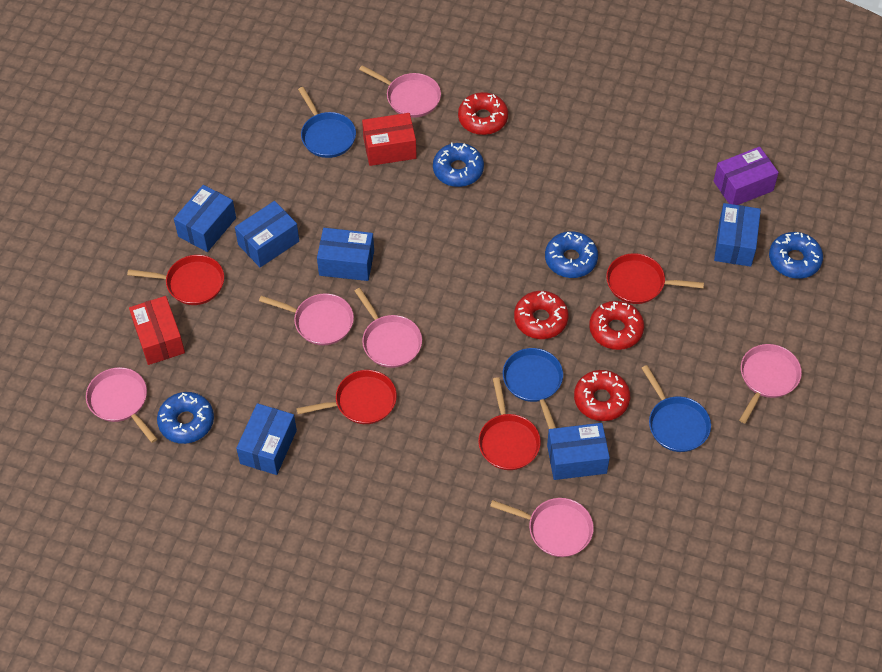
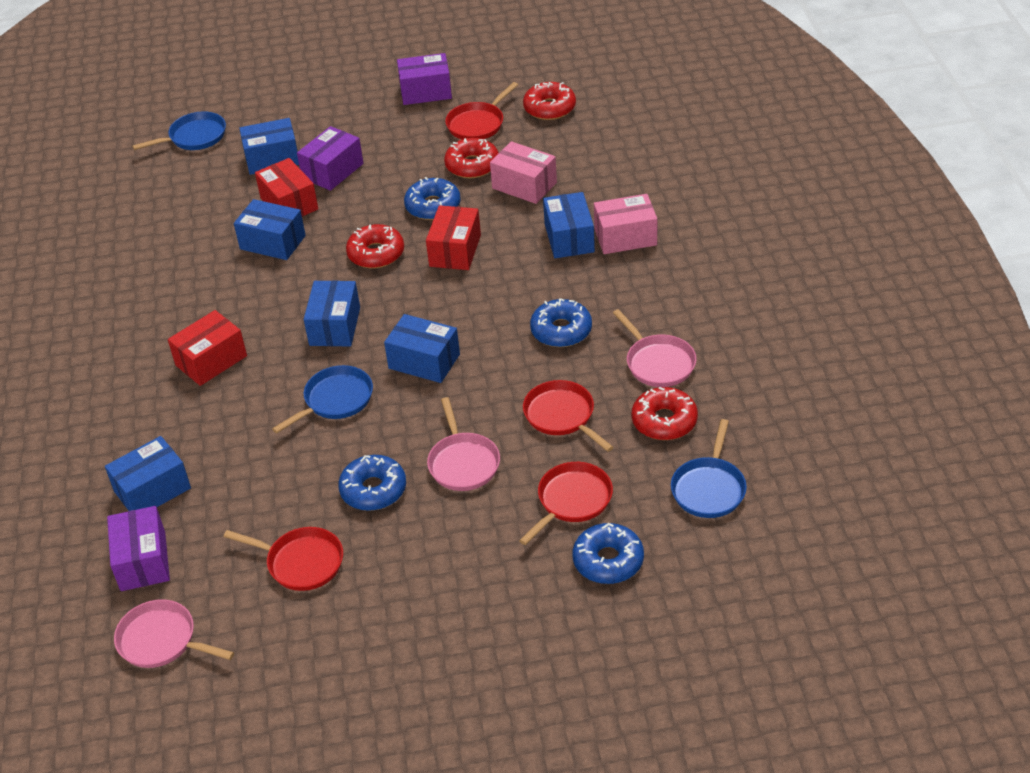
pink box: 0 -> 2
pink pan: 6 -> 3
purple box: 1 -> 3
red box: 2 -> 3

